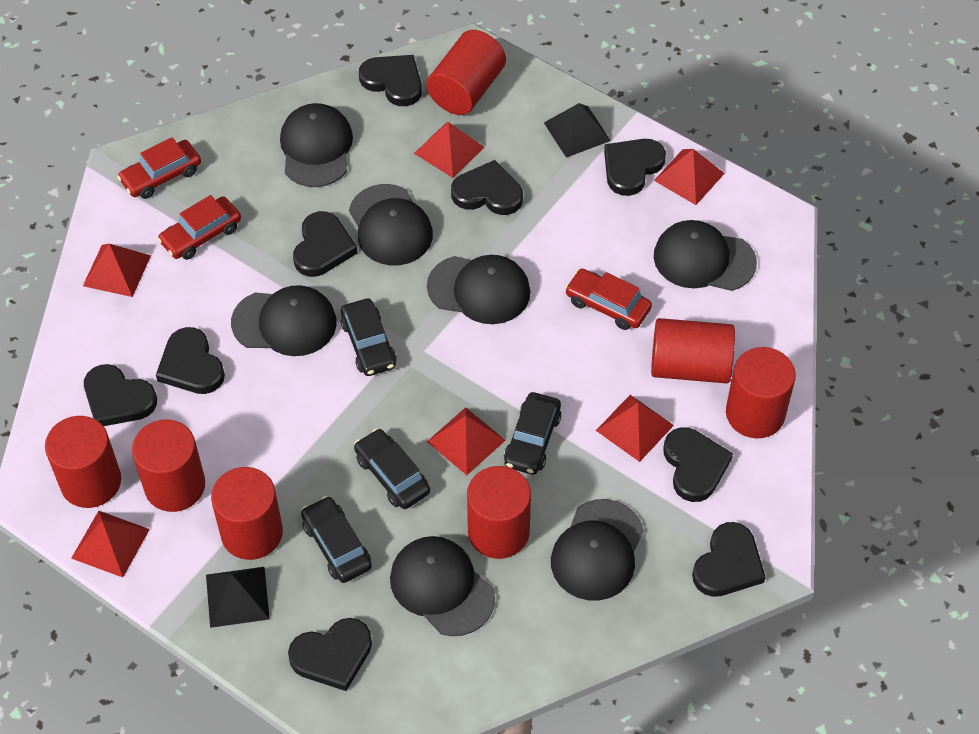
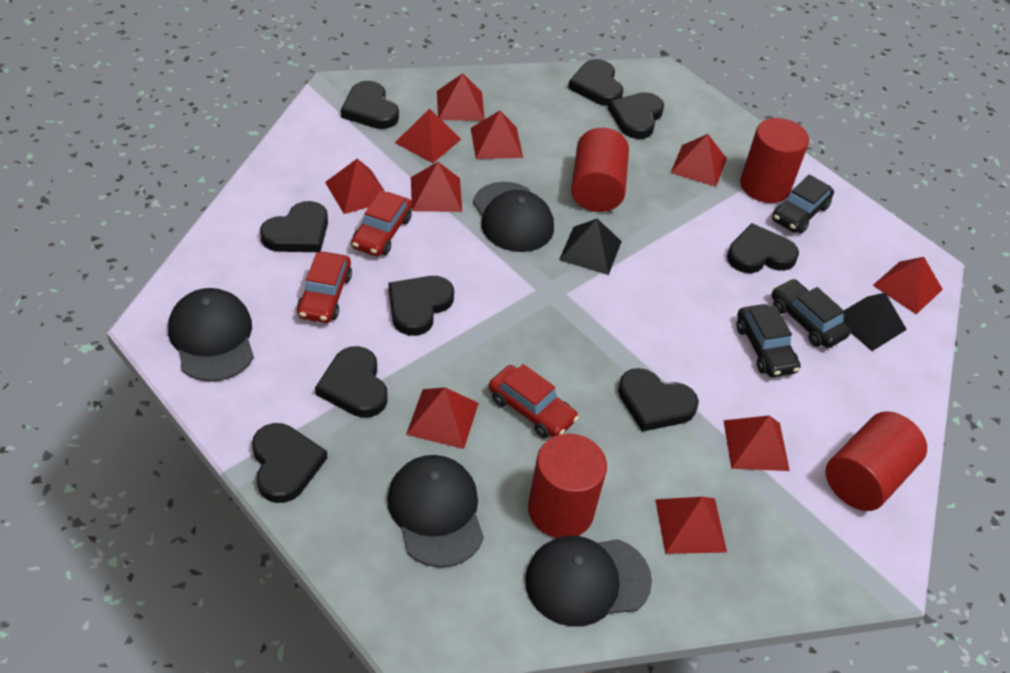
black cap: 7 -> 4
black car: 4 -> 3
red cylinder: 7 -> 4
red pyramid: 6 -> 10

